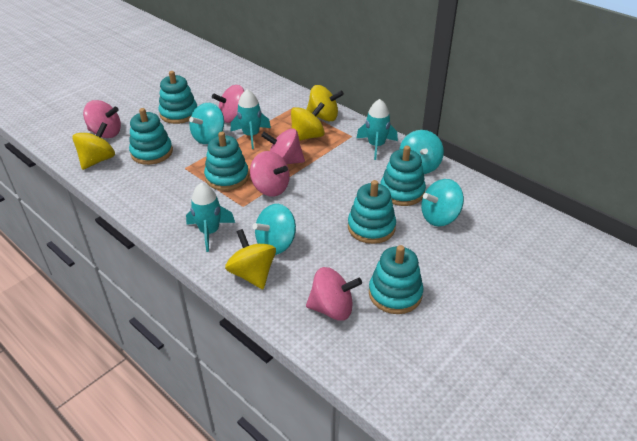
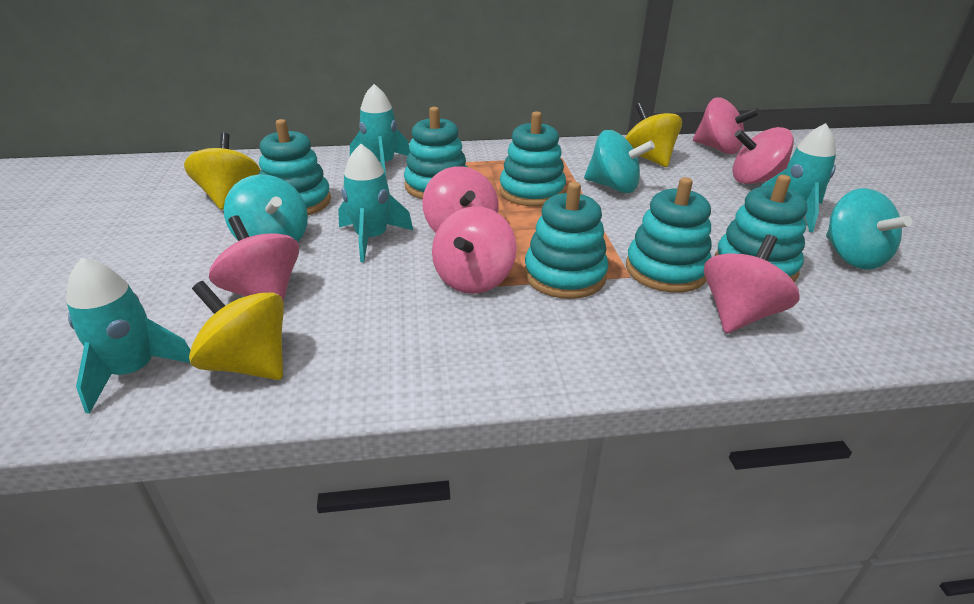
pink spinning top: 5 -> 6
turquoise rocket: 3 -> 4
turquoise spinning top: 4 -> 3
yellow spinning top: 4 -> 3

